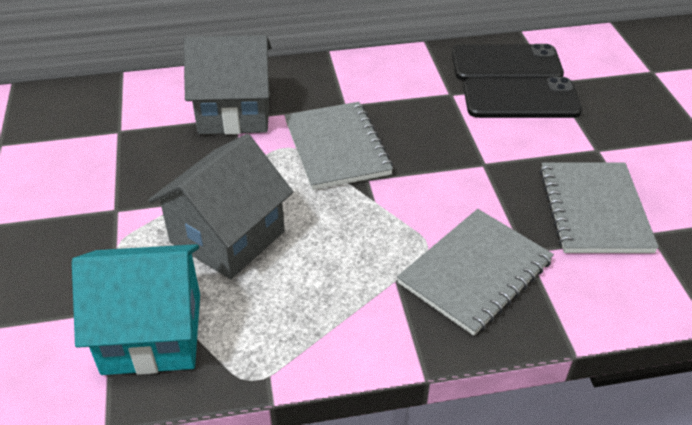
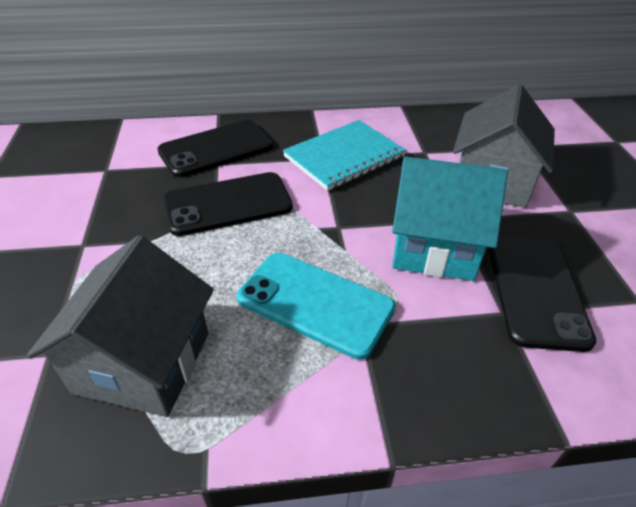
black phone: 2 -> 3
grey notebook: 3 -> 0
turquoise notebook: 0 -> 1
turquoise phone: 0 -> 1

